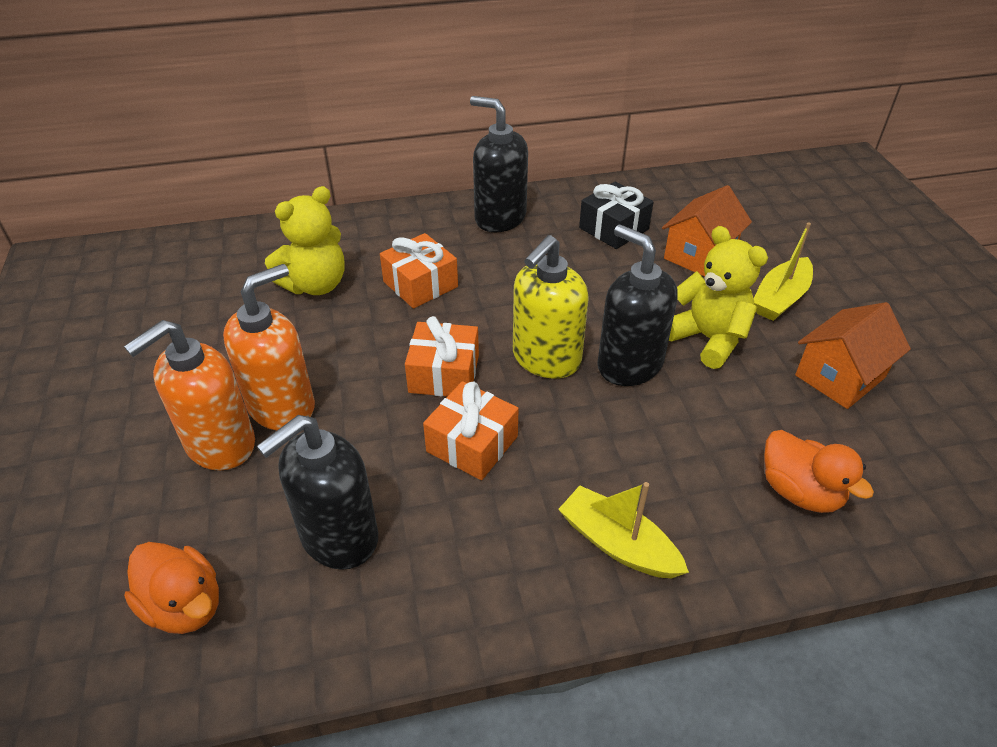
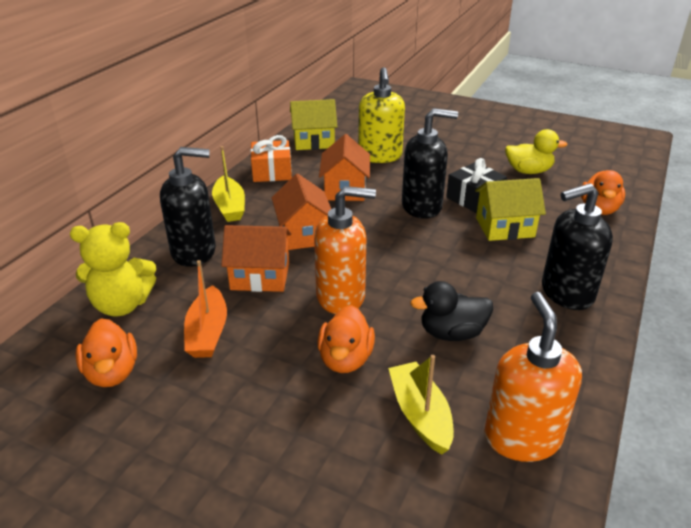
black duck: 0 -> 1
orange boat: 0 -> 1
orange duck: 2 -> 3
orange gift: 3 -> 1
orange house: 2 -> 3
yellow duck: 0 -> 1
yellow house: 0 -> 2
yellow teddy bear: 2 -> 1

